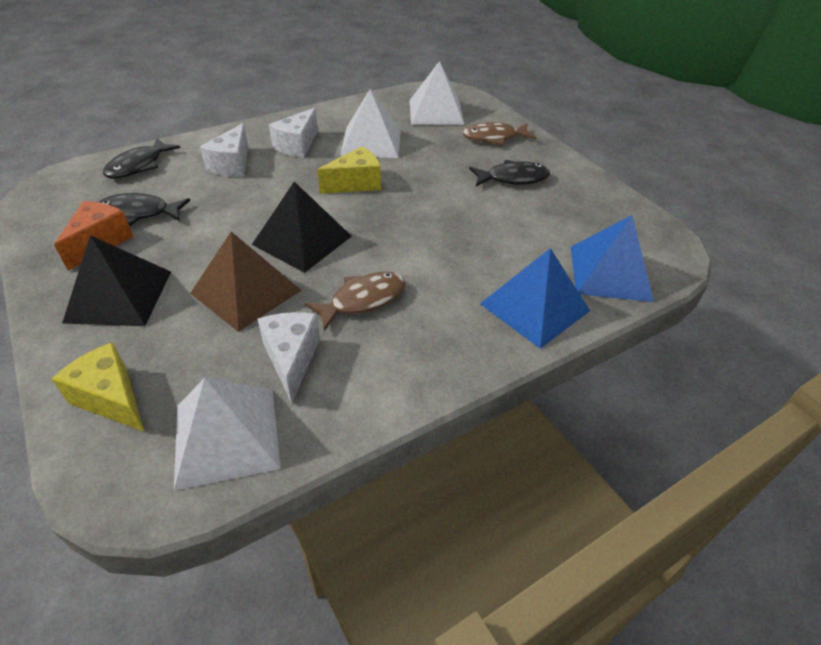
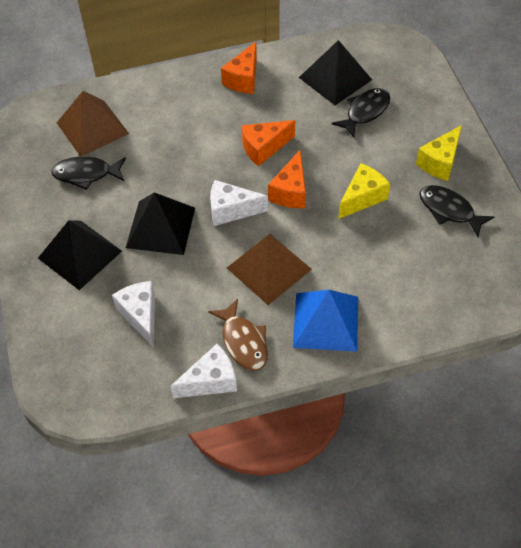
black pyramid: 2 -> 3
blue pyramid: 2 -> 1
brown fish: 2 -> 1
brown pyramid: 1 -> 2
orange cheese: 1 -> 3
white pyramid: 3 -> 0

